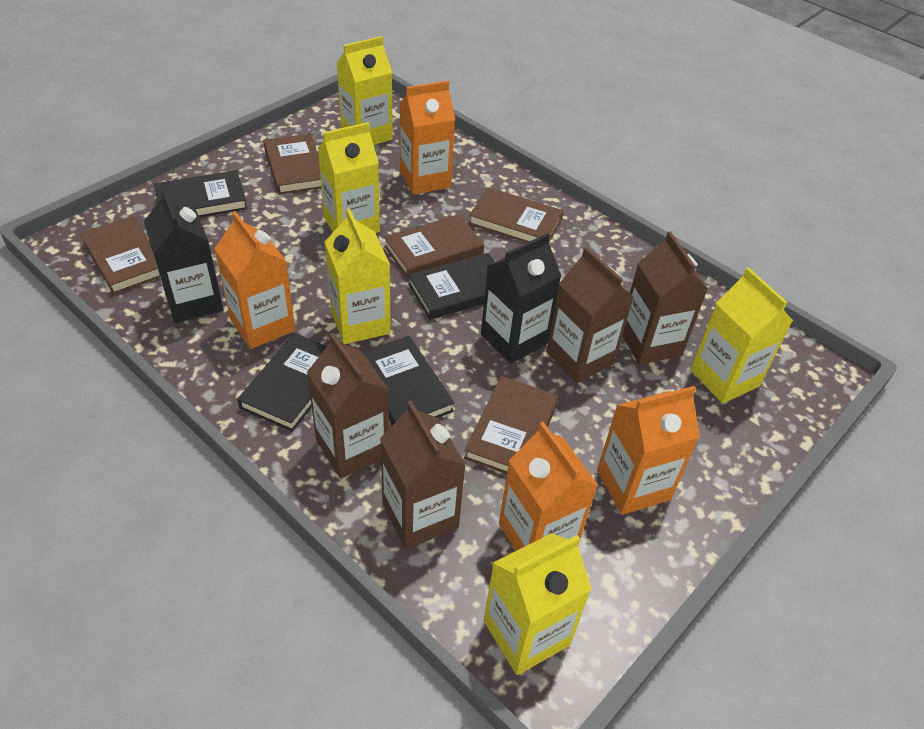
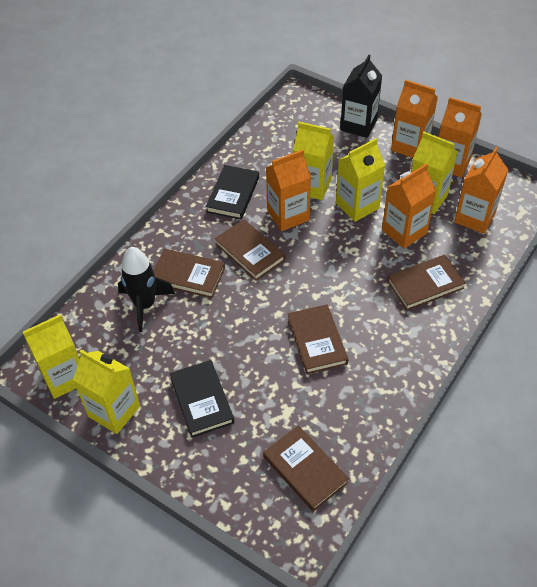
black book: 4 -> 2
black carton: 2 -> 1
black rocket: 0 -> 1
brown carton: 4 -> 0
orange carton: 4 -> 5

